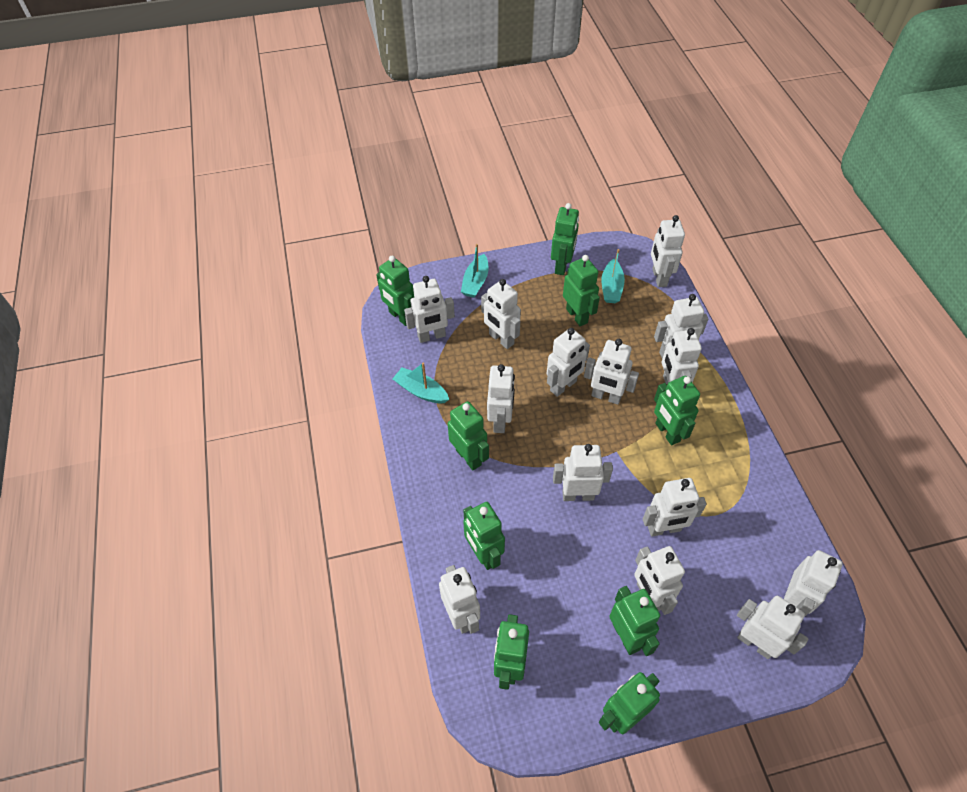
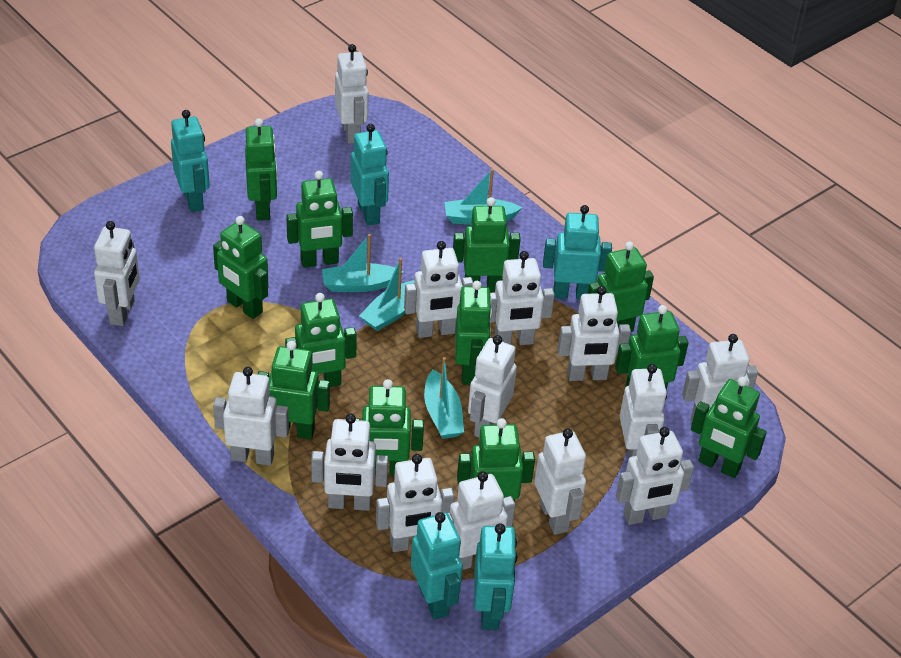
green robot: 9 -> 12
turquoise boat: 3 -> 4
turquoise robot: 0 -> 5

